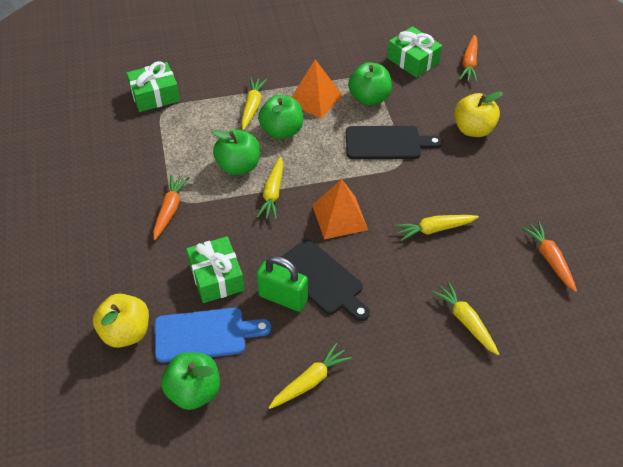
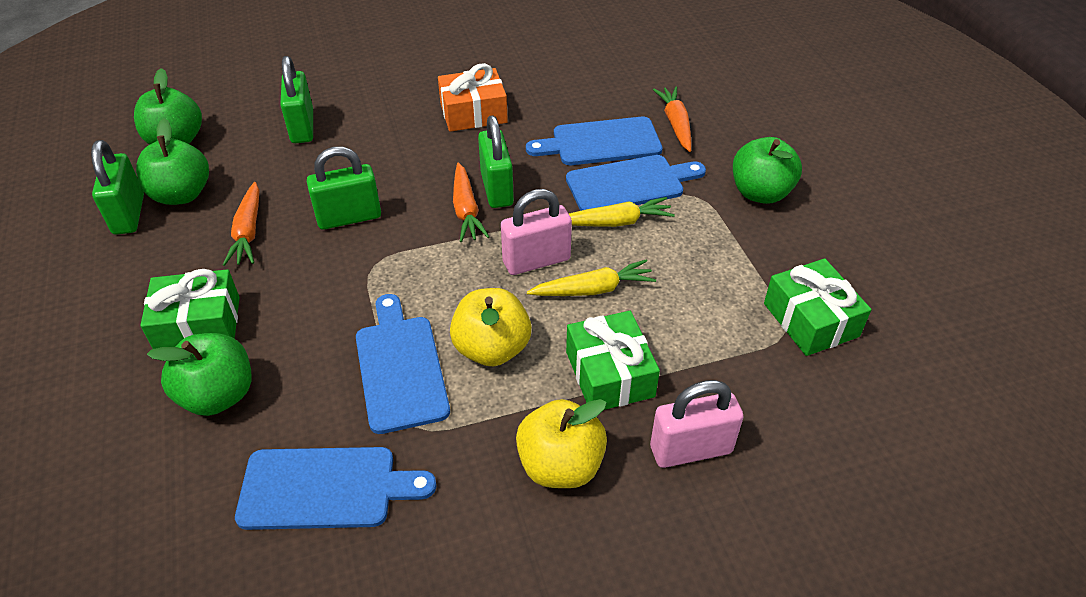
black cutting board: 2 -> 0
blue cutting board: 1 -> 4
green padlock: 1 -> 4
orange gift: 0 -> 1
orange pyramid: 2 -> 0
pink padlock: 0 -> 2
yellow carrot: 5 -> 2

